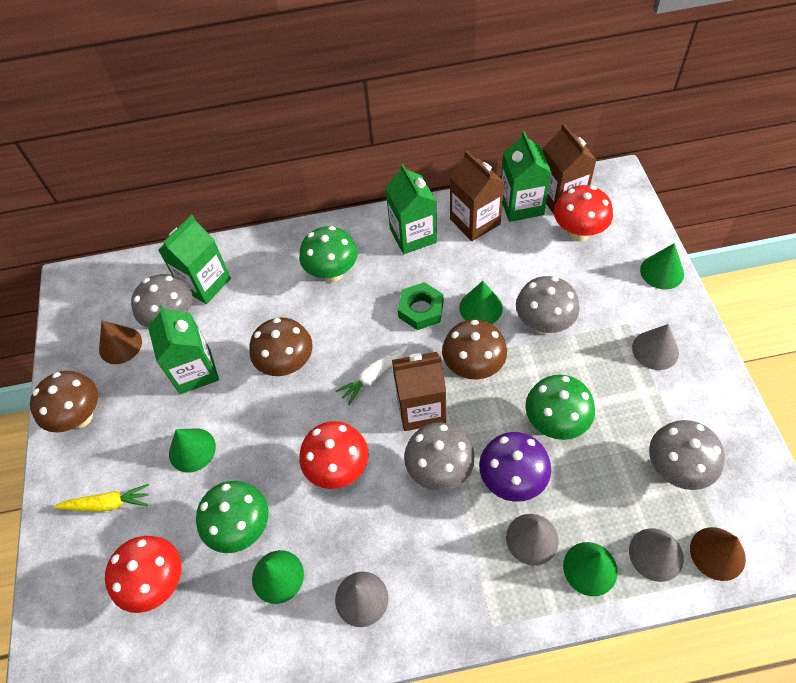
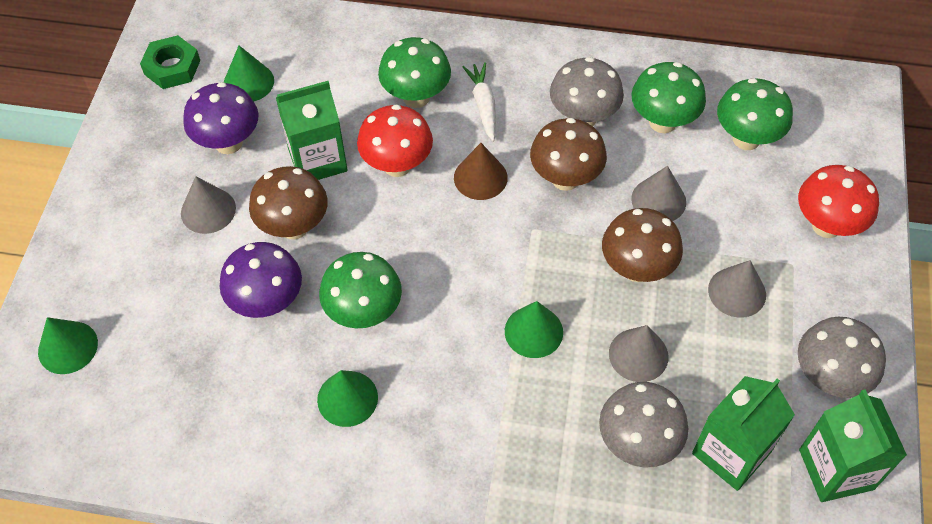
brown carton: 3 -> 0
brown cone: 2 -> 1
green carton: 4 -> 3
green cone: 5 -> 4
green mushroom: 3 -> 4
grey mushroom: 4 -> 3
purple mushroom: 1 -> 2
red mushroom: 3 -> 2
yellow carrot: 1 -> 0

